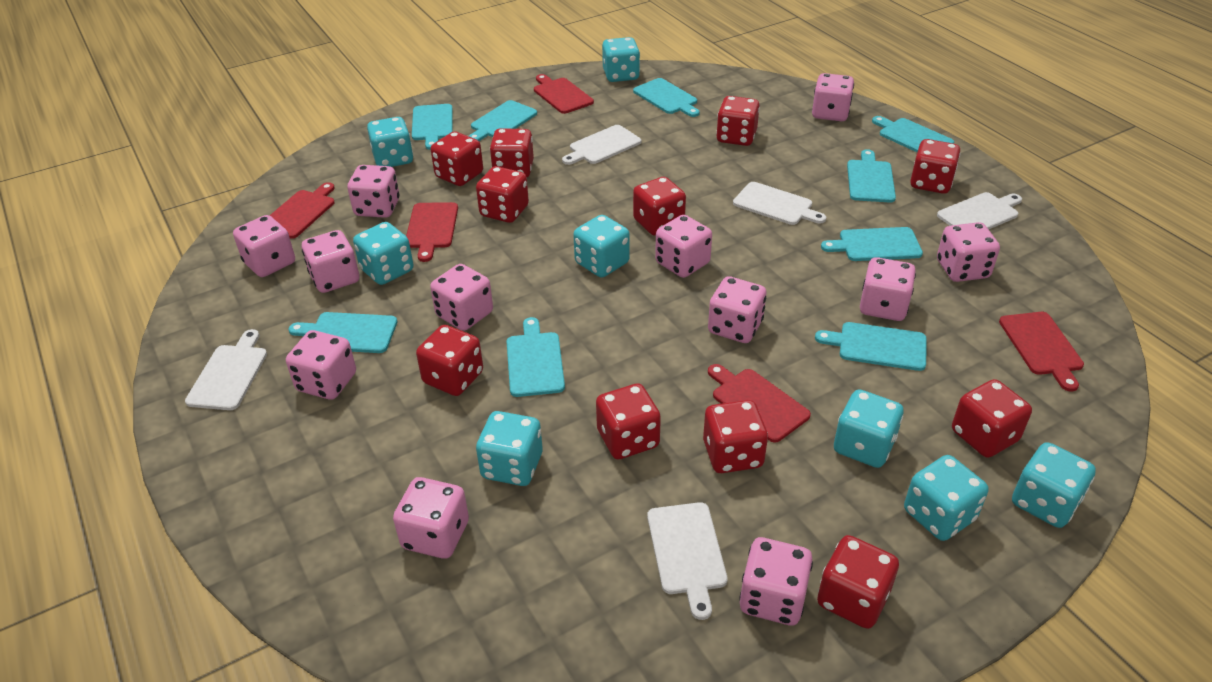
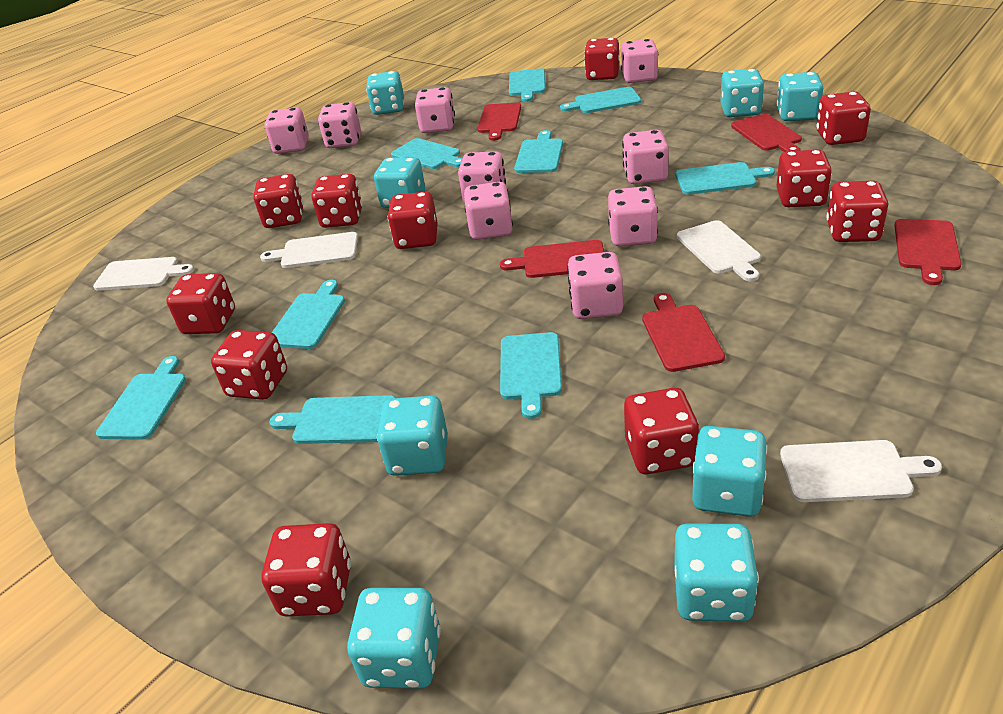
pink dice: 12 -> 9
white cutting board: 5 -> 4

